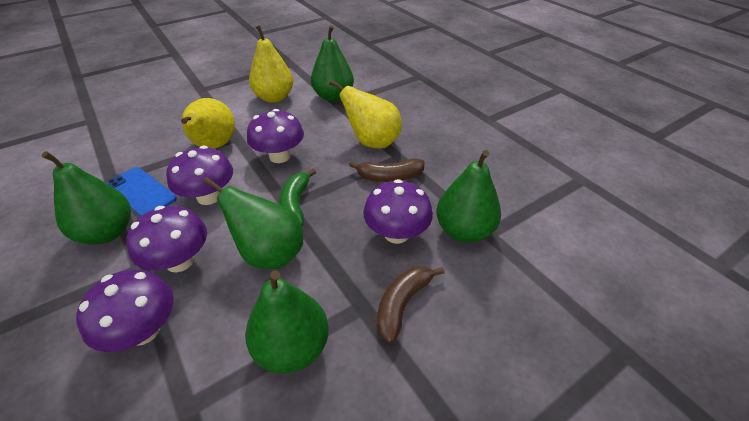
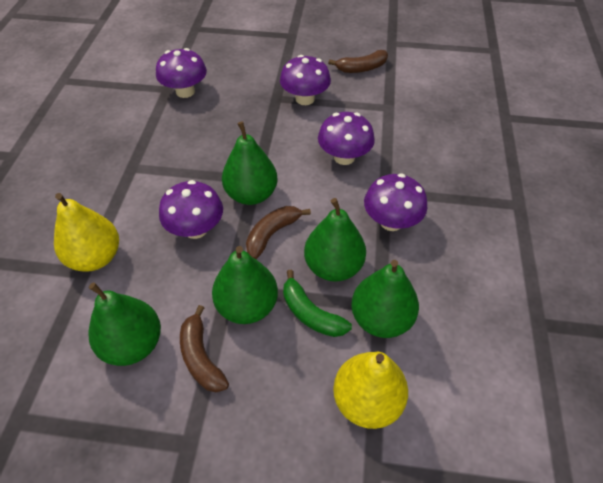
blue phone: 1 -> 0
brown banana: 2 -> 3
yellow pear: 3 -> 2

